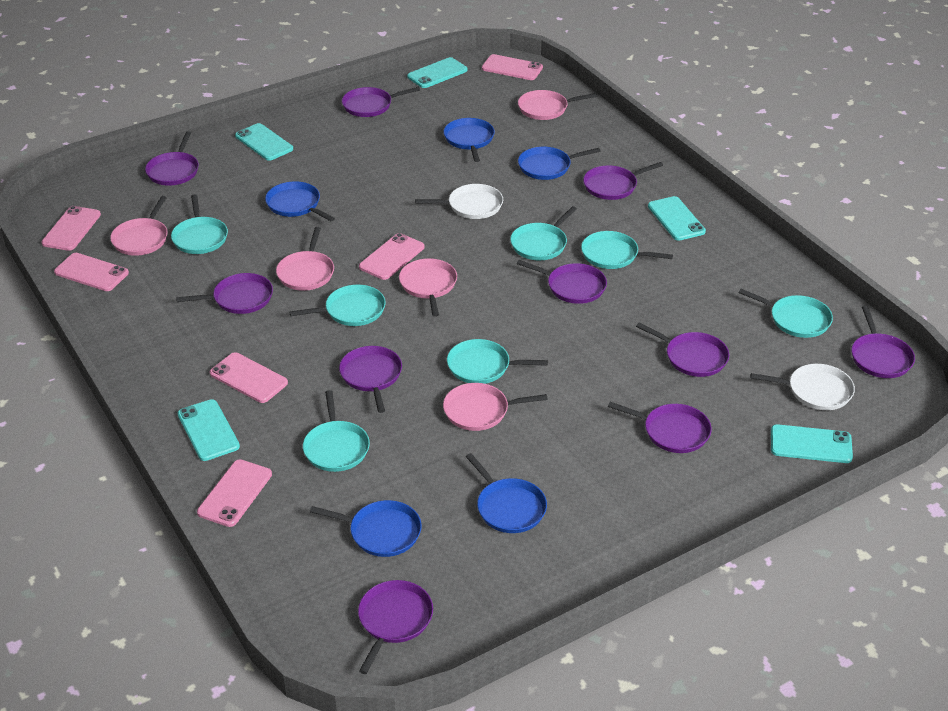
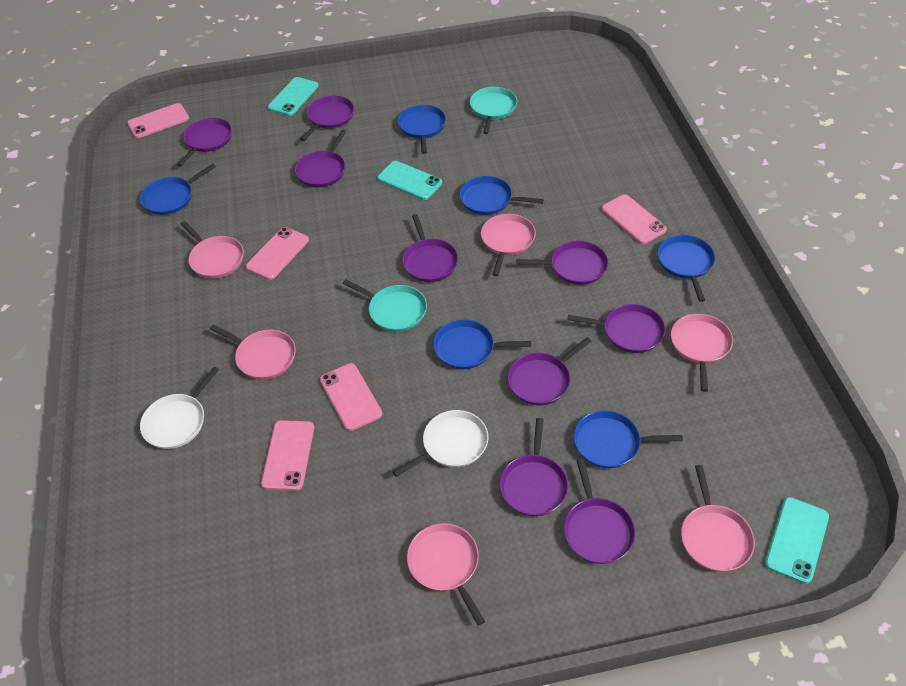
blue pan: 5 -> 6
pink pan: 5 -> 6
pink phone: 6 -> 5
purple pan: 10 -> 9
turquoise pan: 7 -> 2
turquoise phone: 5 -> 3

